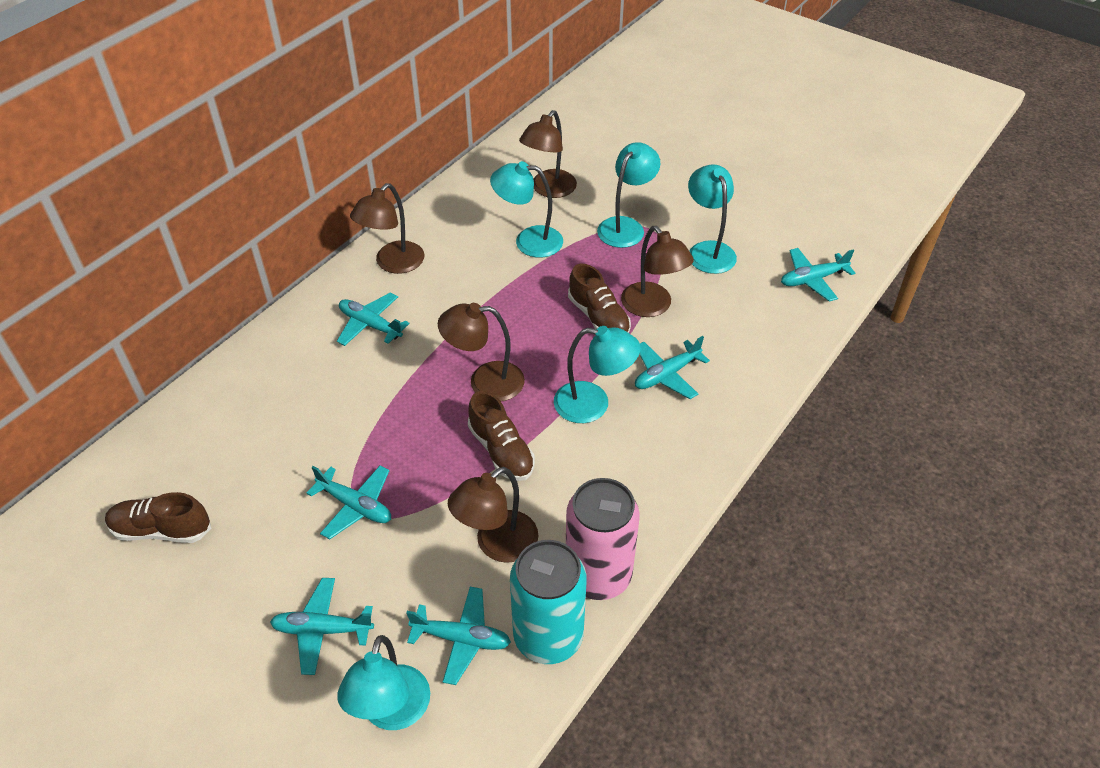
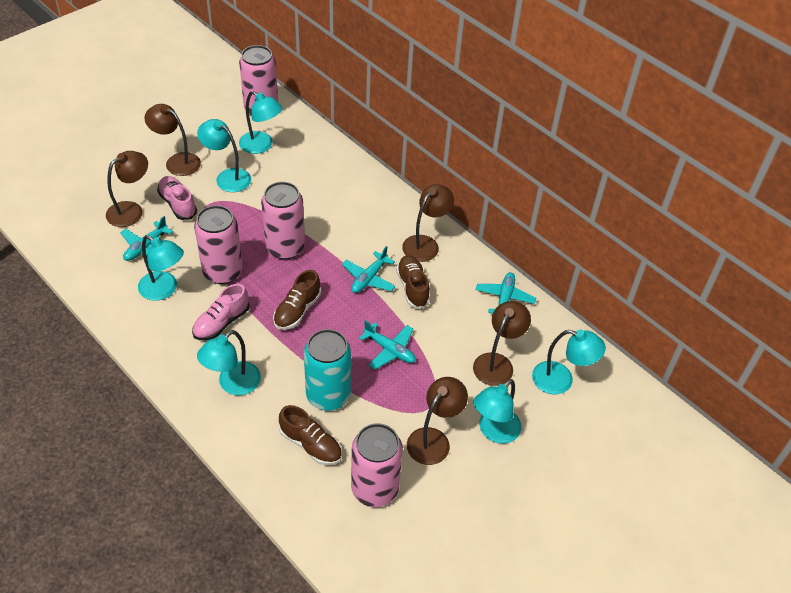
pink can: 1 -> 4
pink shoe: 0 -> 2
turquoise lamp: 5 -> 6
turquoise plane: 6 -> 4

